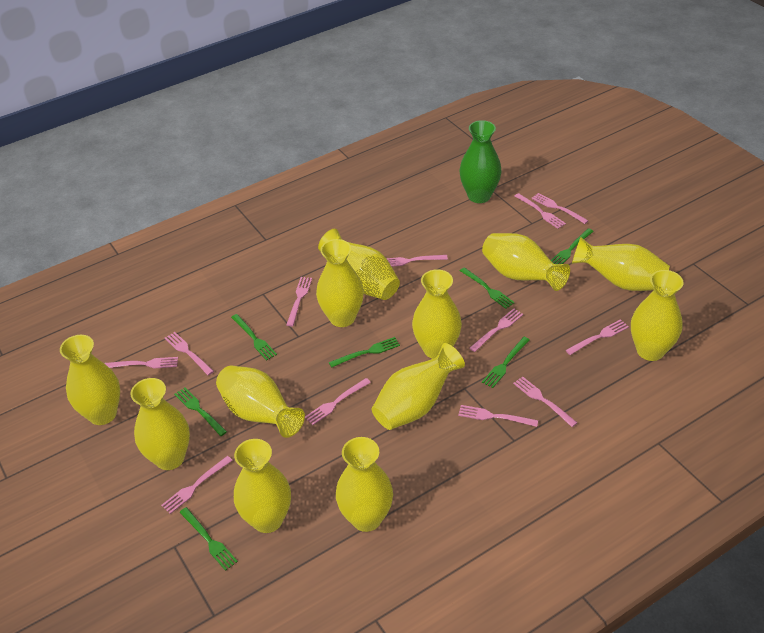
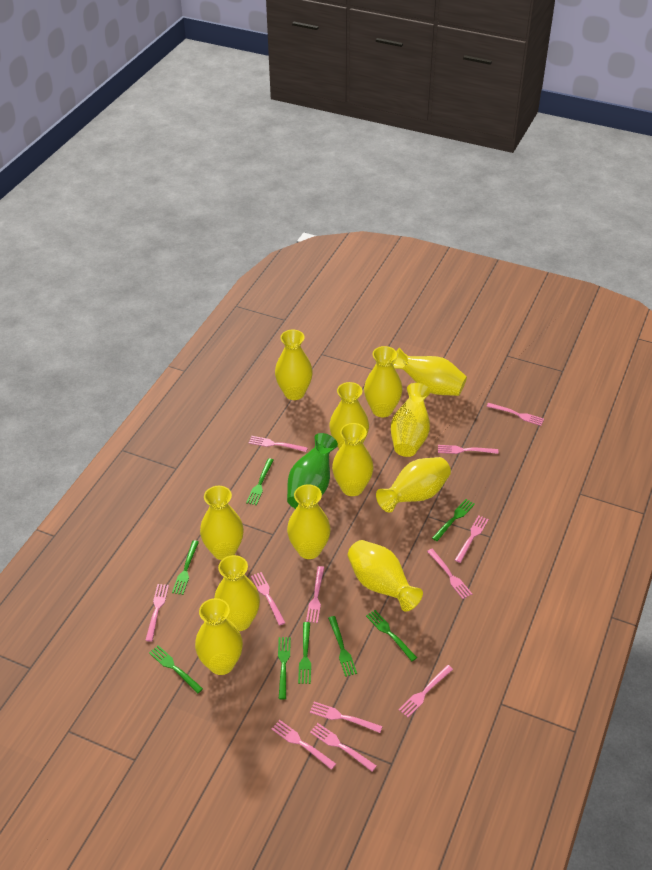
green fork: 7 -> 8

